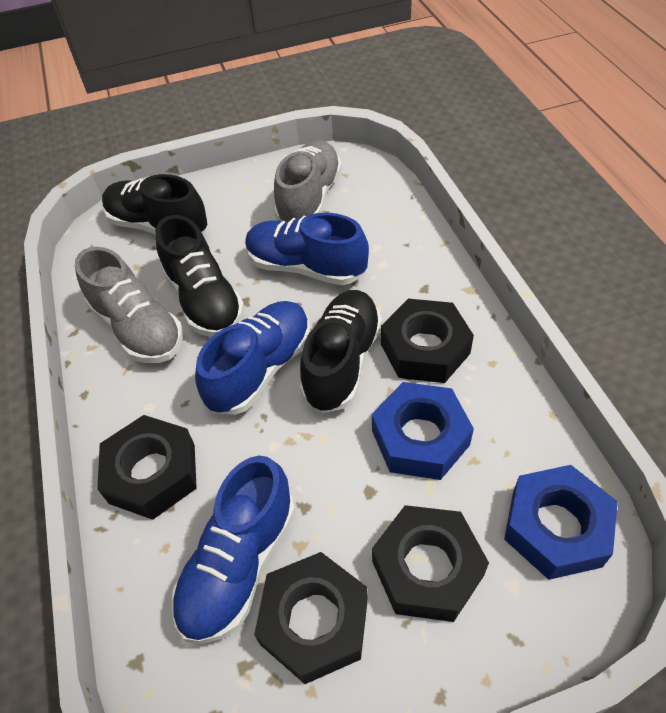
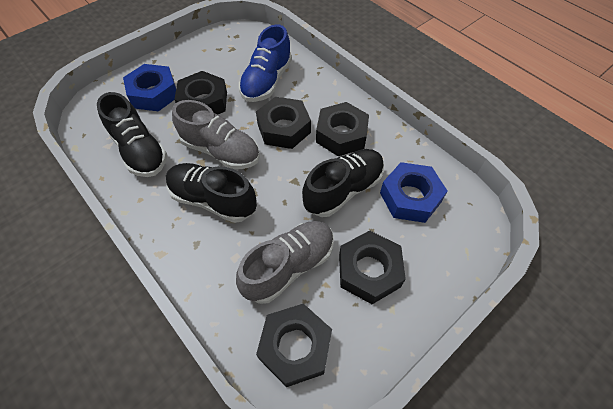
black nut: 4 -> 5
blue shoe: 3 -> 1

